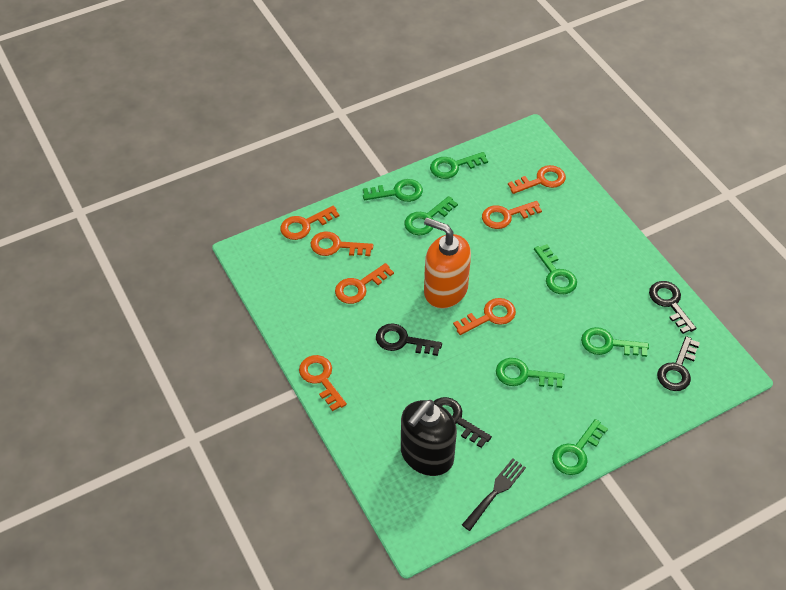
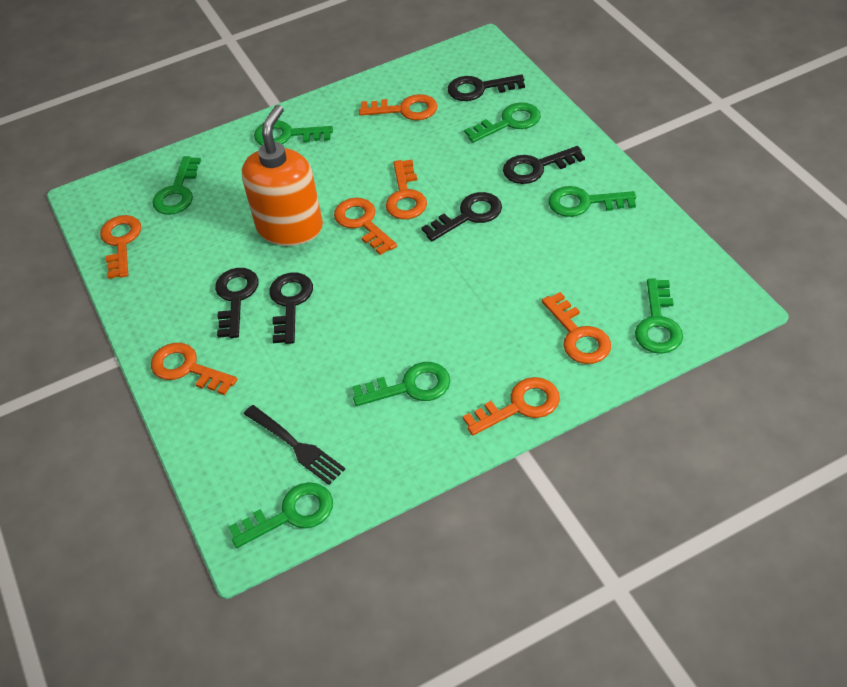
black key: 4 -> 5
black soap dispenser: 1 -> 0

